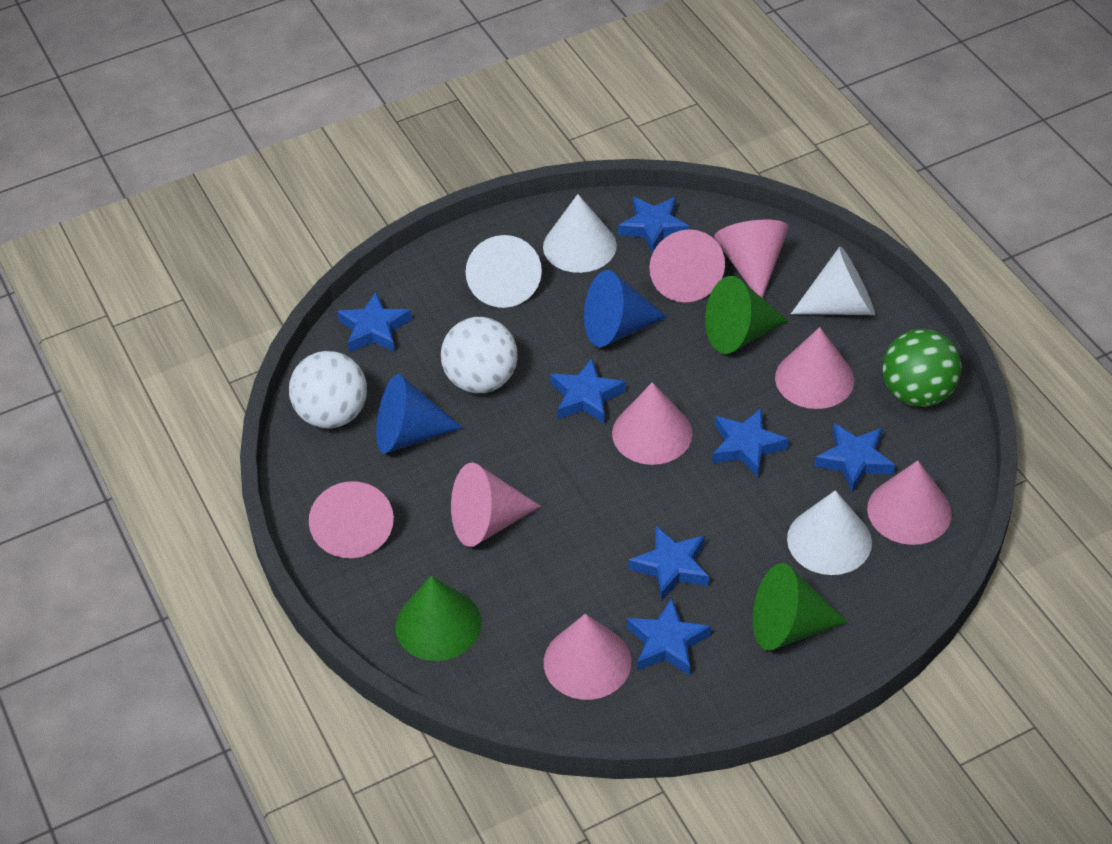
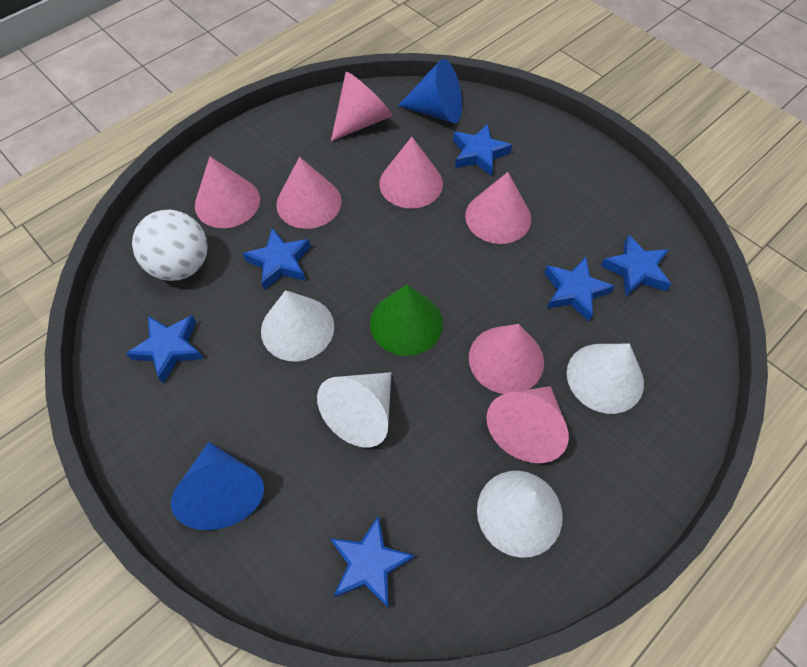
blue star: 7 -> 6
green ball: 1 -> 0
green cone: 3 -> 1
pink cone: 8 -> 7
white ball: 2 -> 1

